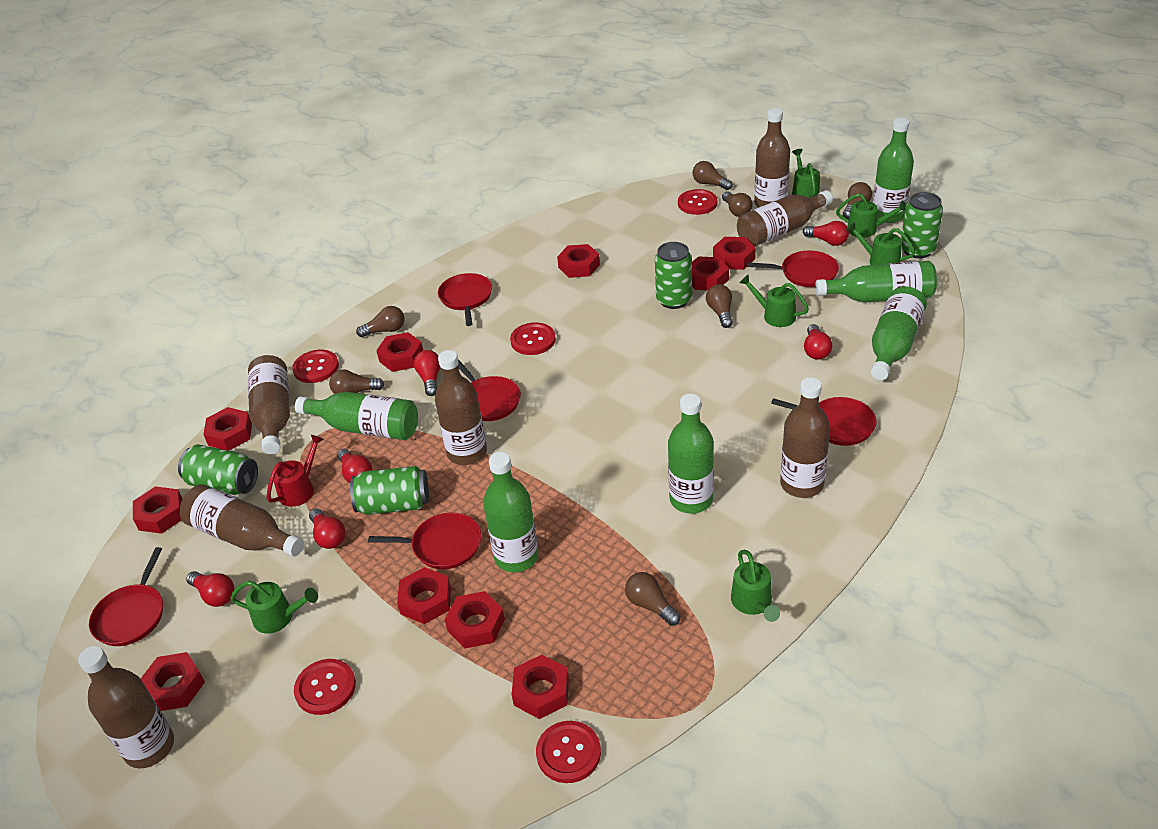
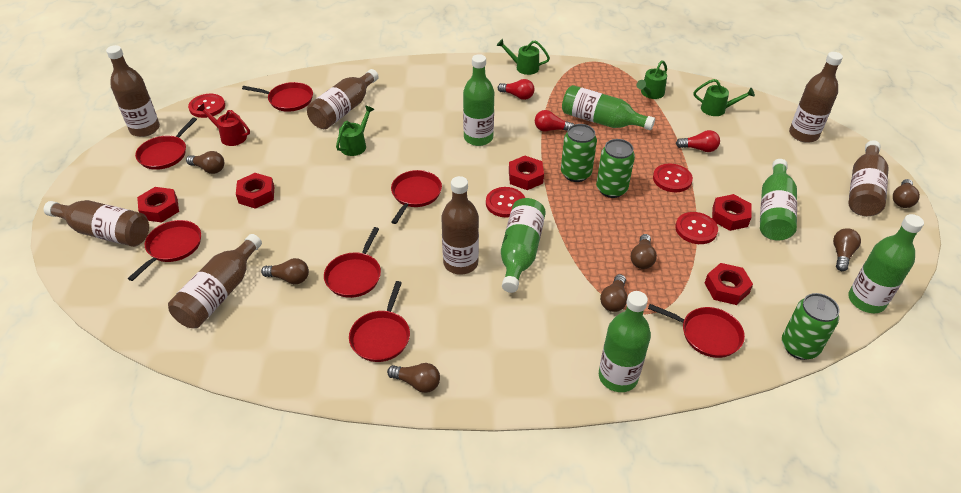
green can: 4 -> 3
green watering can: 6 -> 4
red button: 5 -> 4
red light bulb: 6 -> 3
red nut: 10 -> 5
red pan: 6 -> 7

